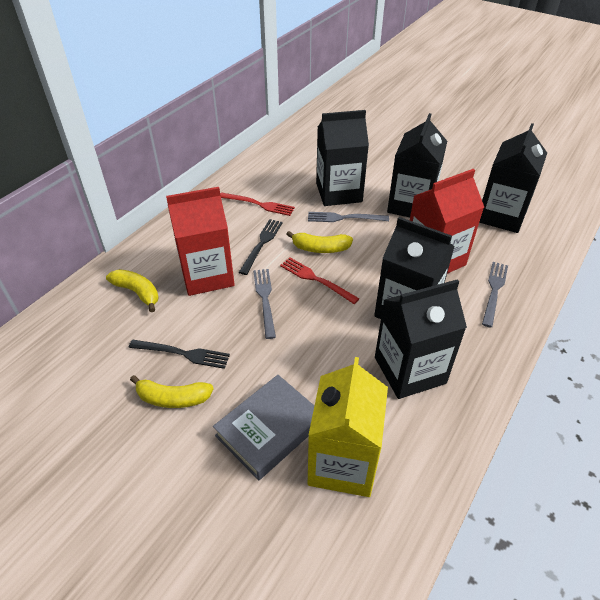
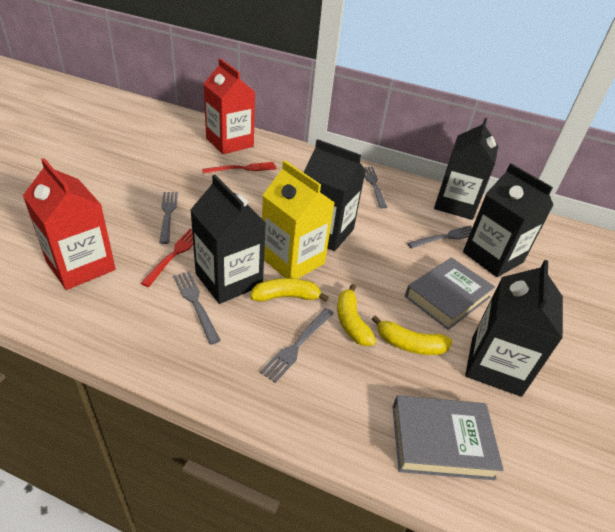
black fork: 2 -> 0
grey book: 1 -> 2
grey fork: 3 -> 5

